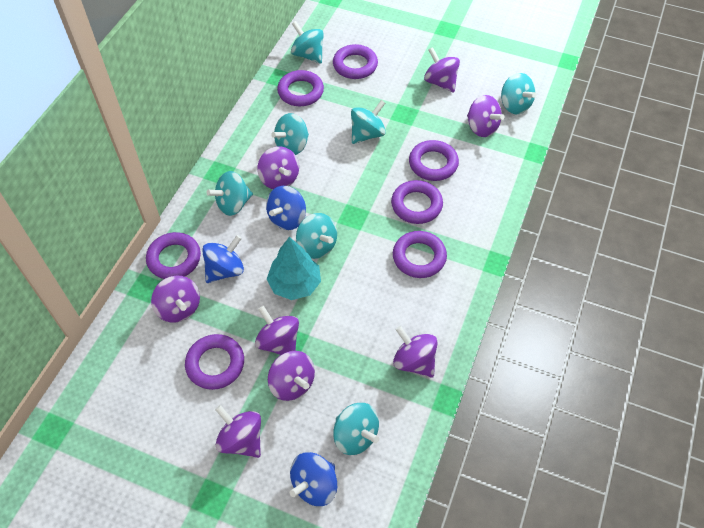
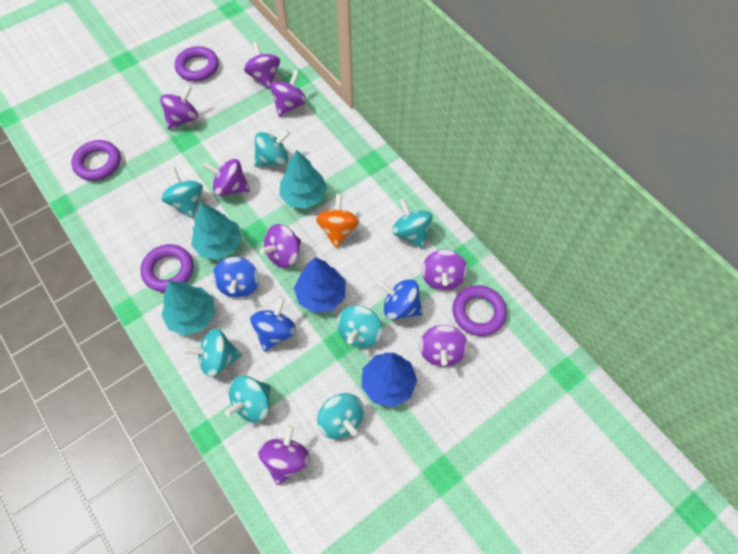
blue tree: 0 -> 2
orange spinning top: 0 -> 1
purple ring: 7 -> 4
turquoise tree: 1 -> 3

